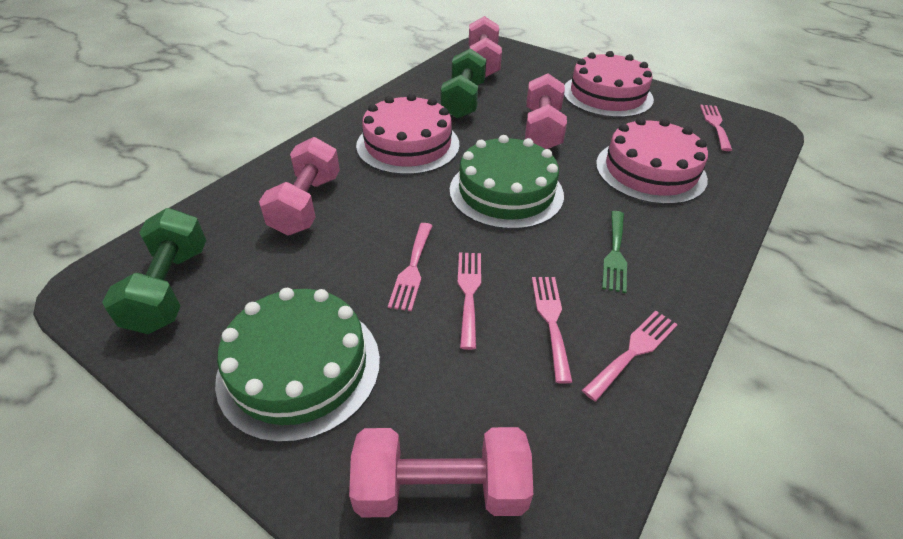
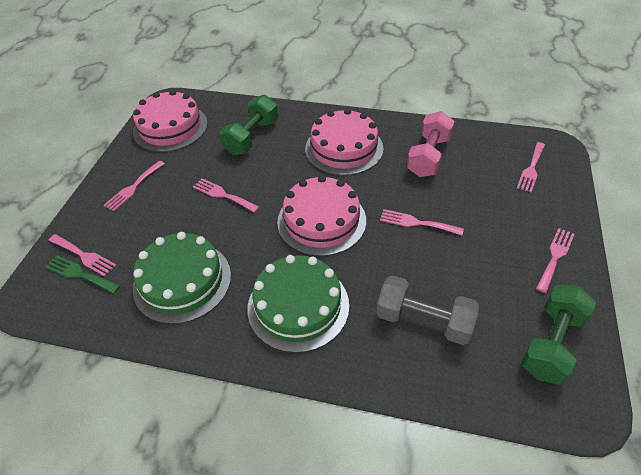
grey dumbbell: 0 -> 1
pink dumbbell: 4 -> 1
pink fork: 5 -> 6

